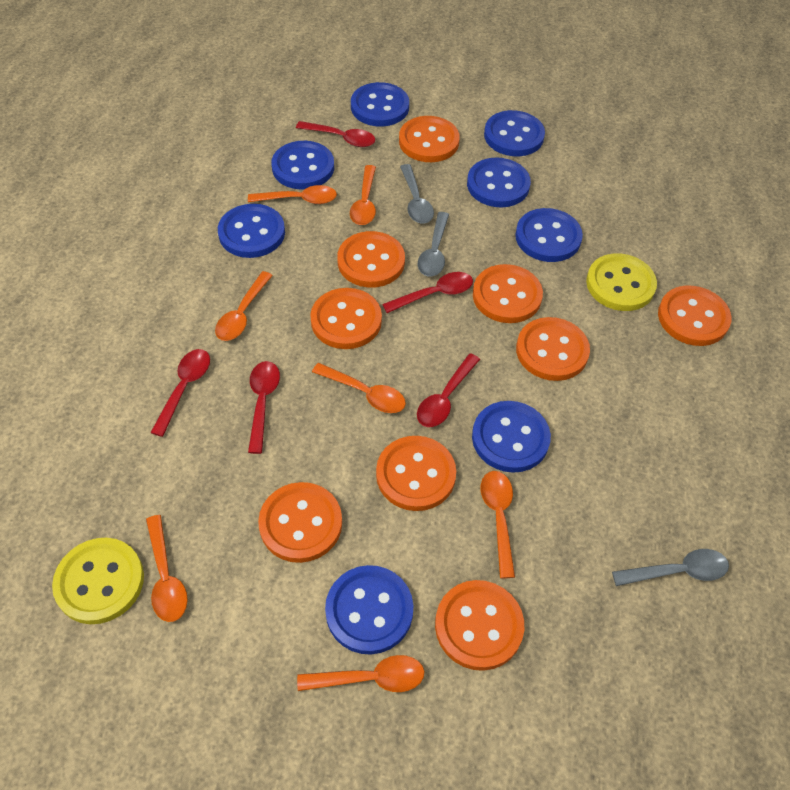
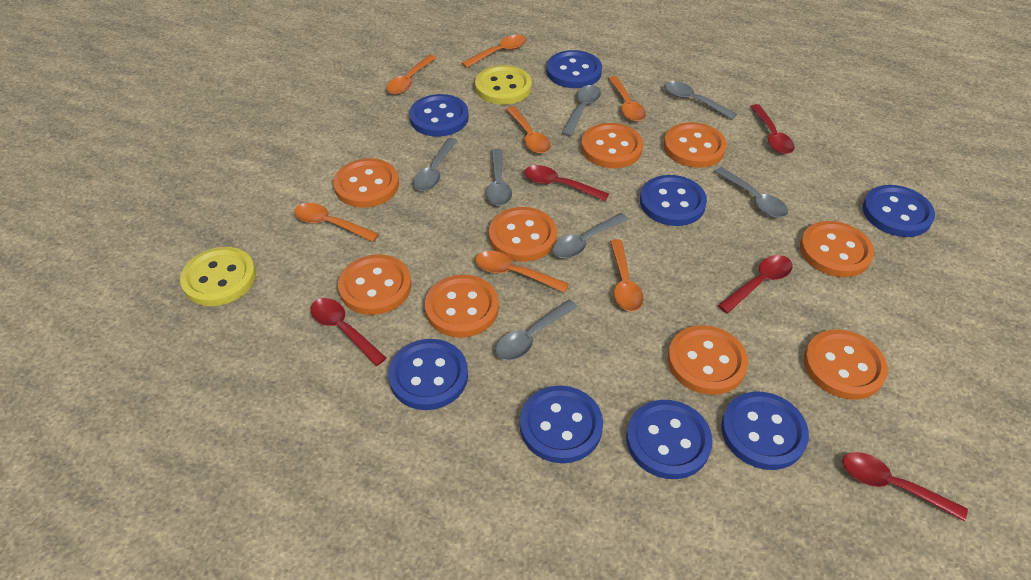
grey spoon: 3 -> 7

